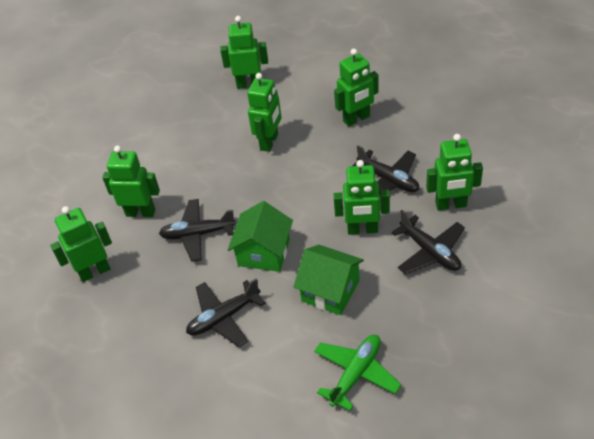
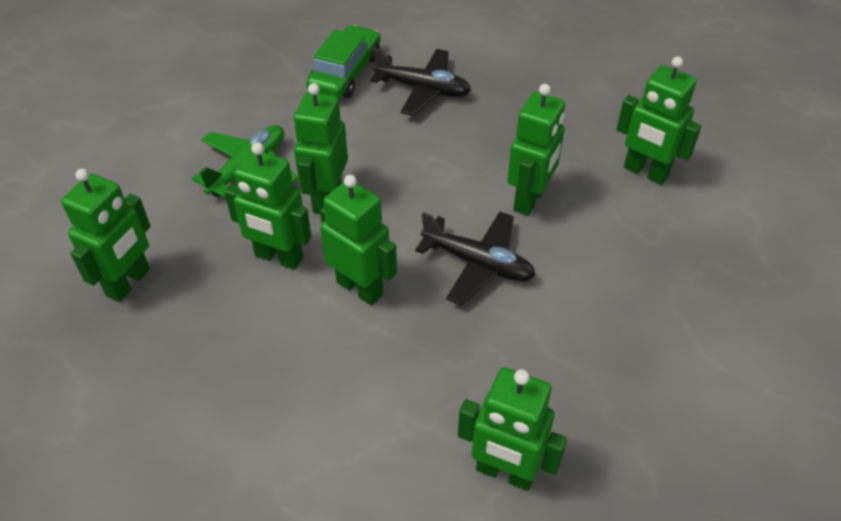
black plane: 4 -> 2
green car: 0 -> 1
green house: 2 -> 0

